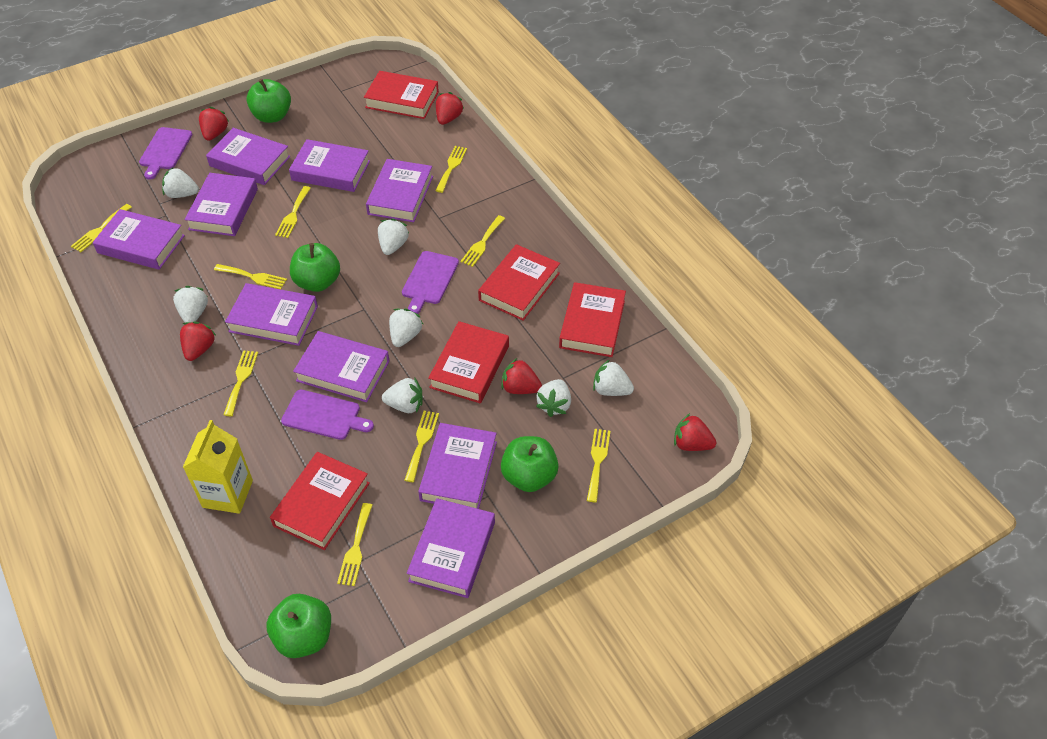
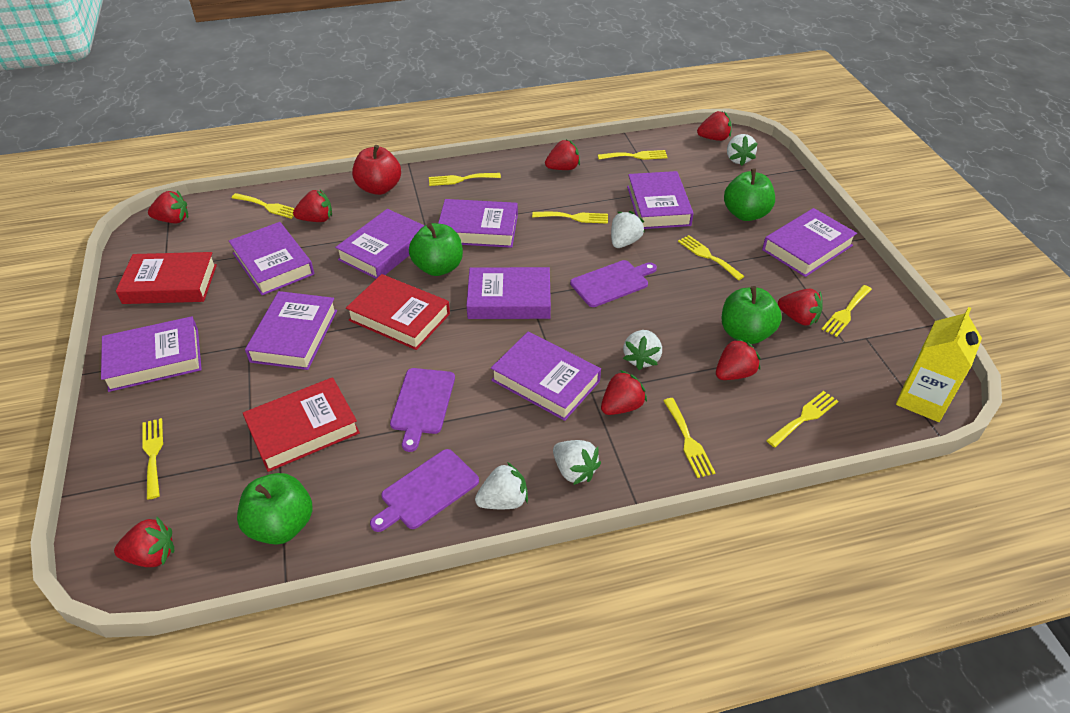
red apple: 0 -> 1
red book: 5 -> 3
red strawberry: 5 -> 8
white strawberry: 7 -> 5

